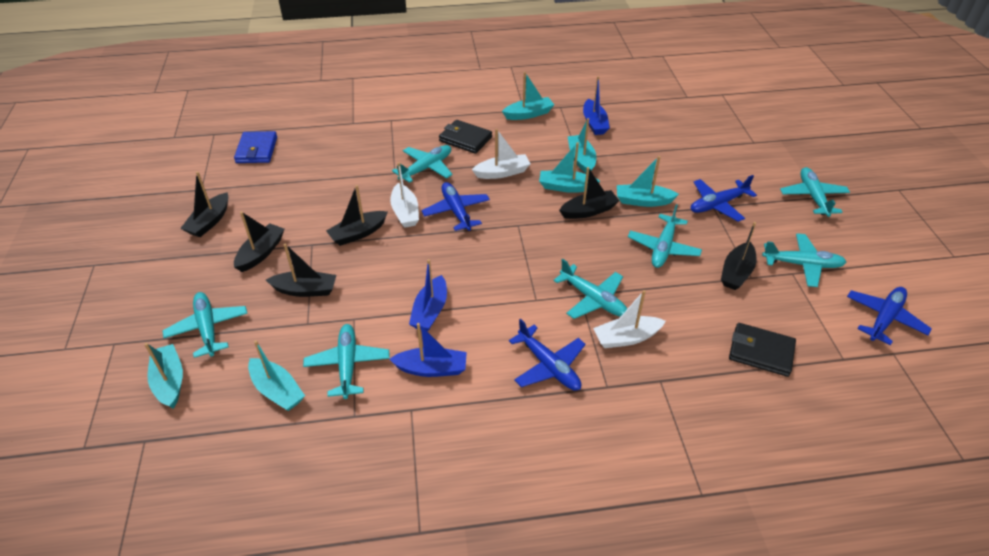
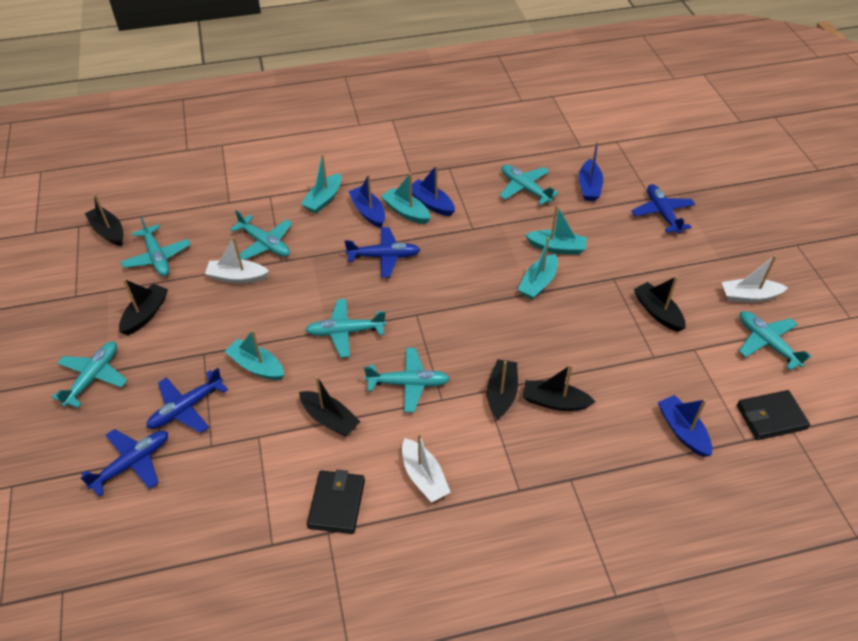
blue boat: 3 -> 4
blue wallet: 1 -> 0
turquoise boat: 6 -> 5

